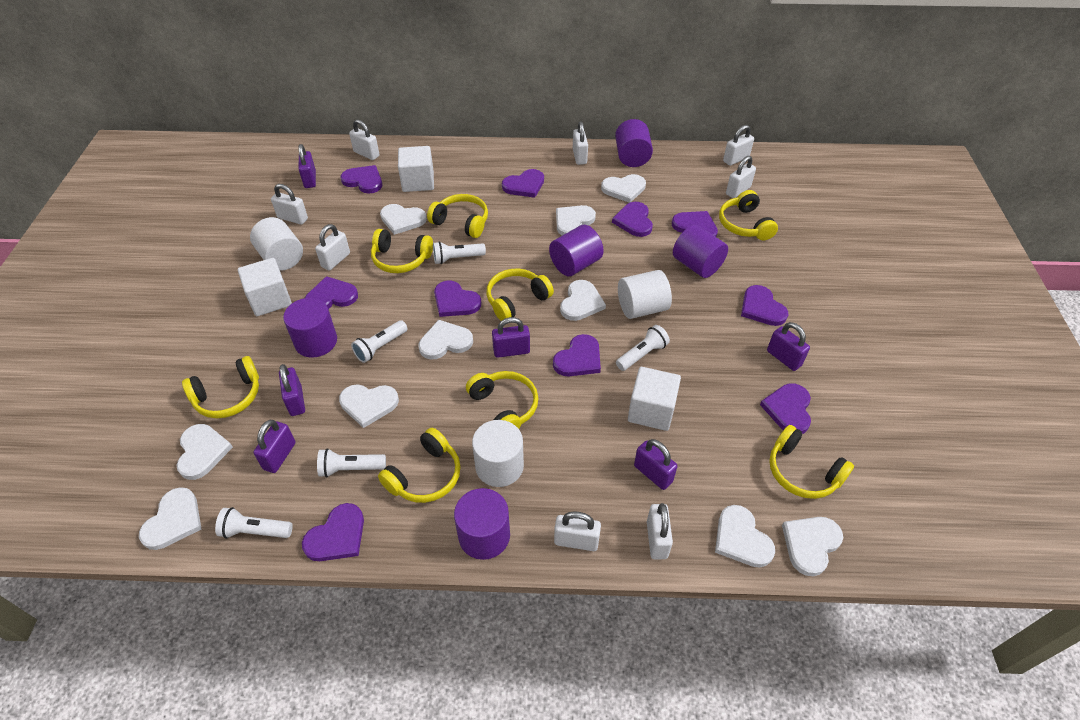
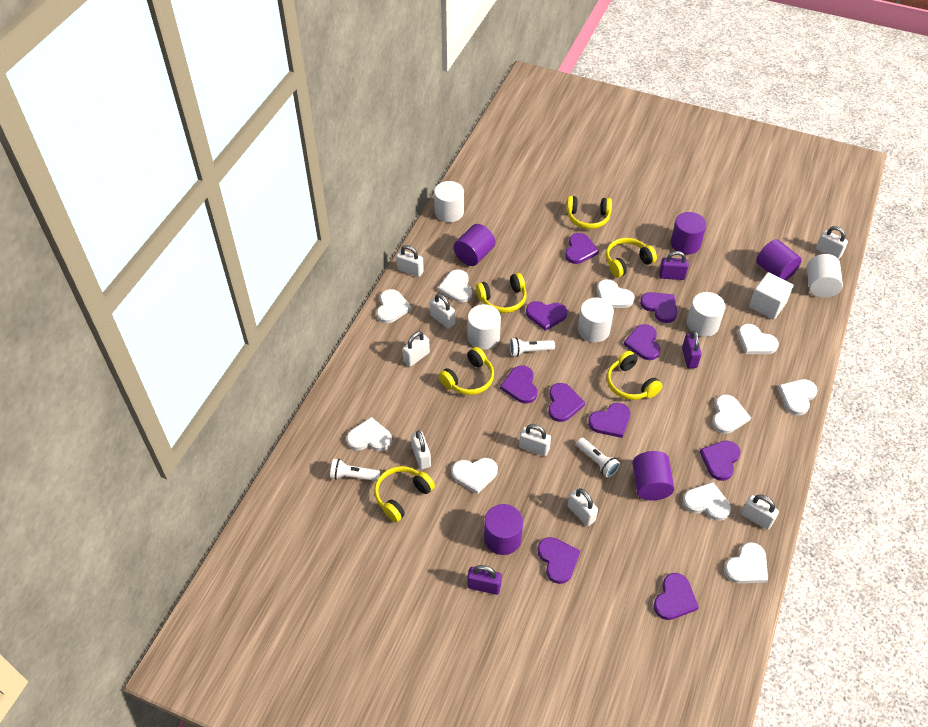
purple padlock: 6 -> 3
white cube: 3 -> 1
white cylinder: 3 -> 5
white flashlight: 5 -> 3
yellow headphones: 8 -> 6

